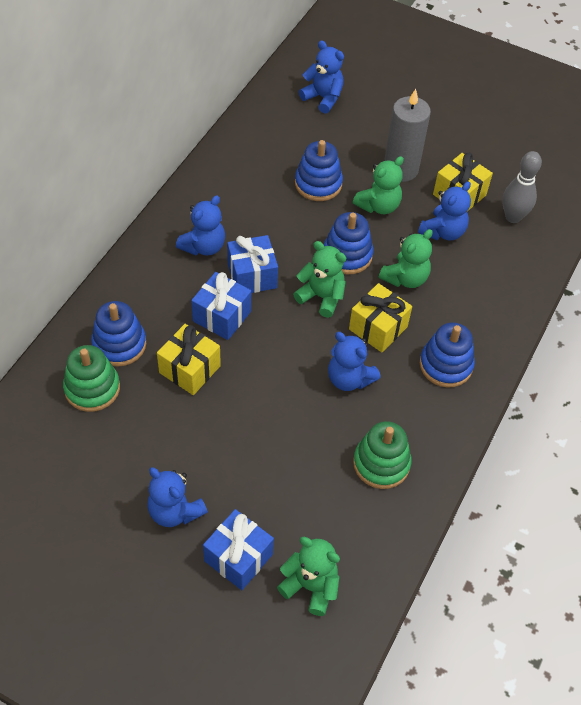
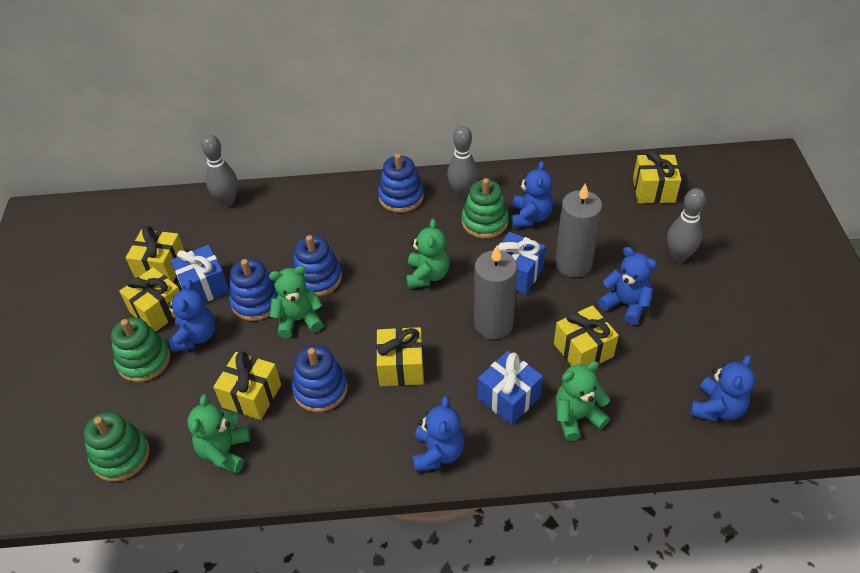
green stacking toy: 2 -> 3
grey bowling pin: 1 -> 3
grey candle: 1 -> 2
yellow gift: 3 -> 6

